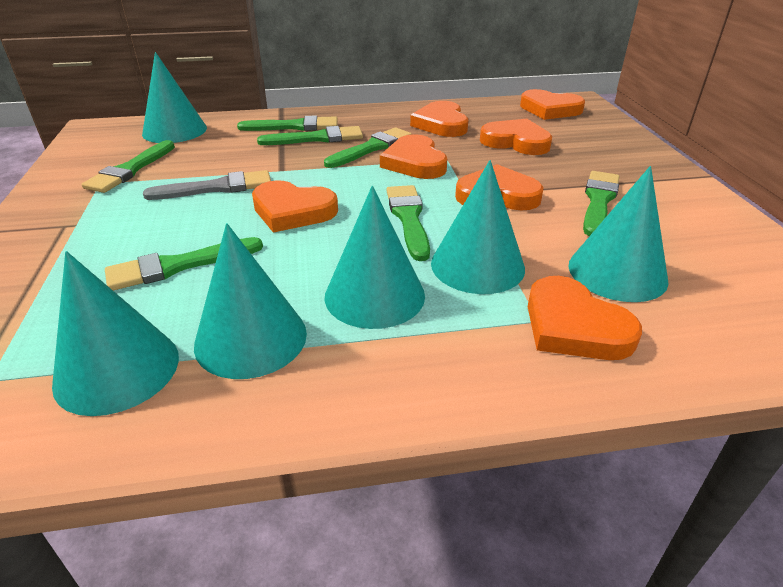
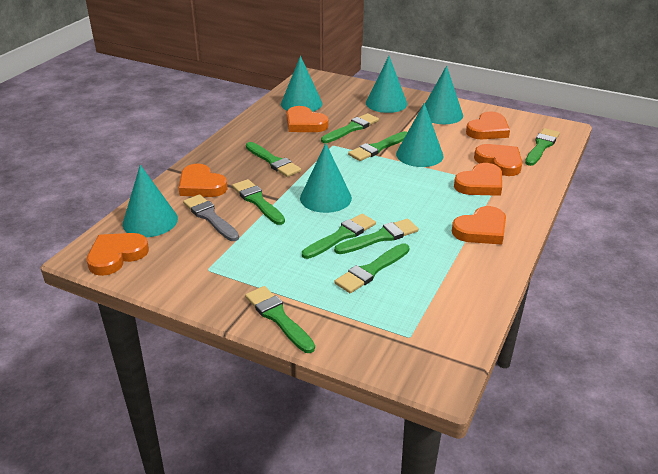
green brush: 7 -> 9

